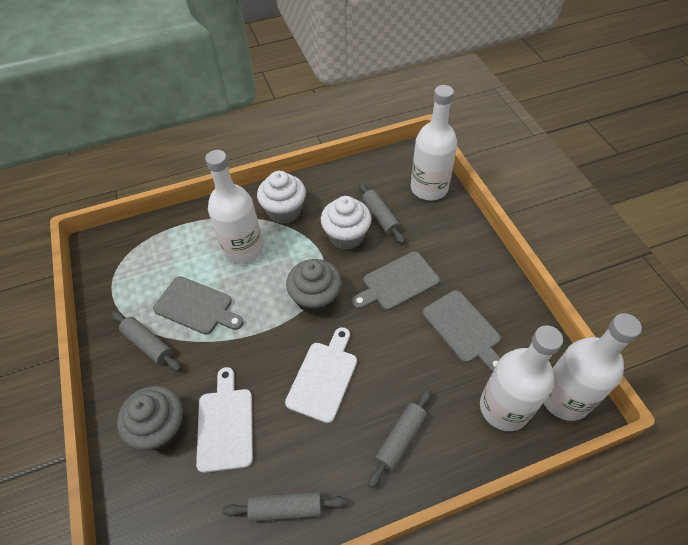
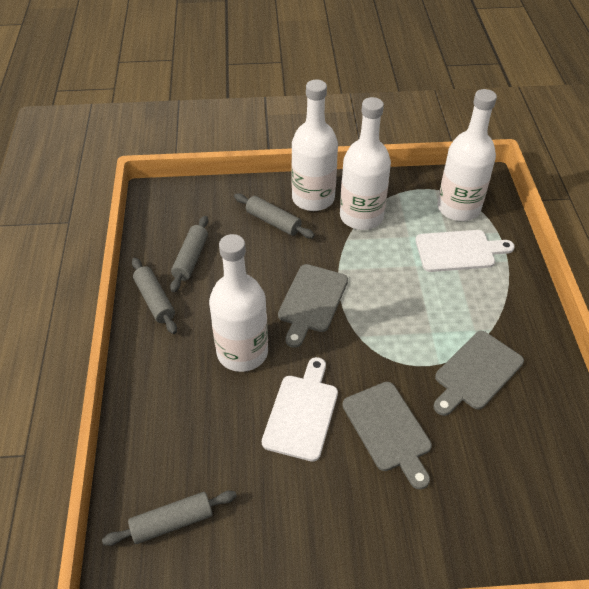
grey cupcake: 2 -> 0
white cupcake: 2 -> 0

